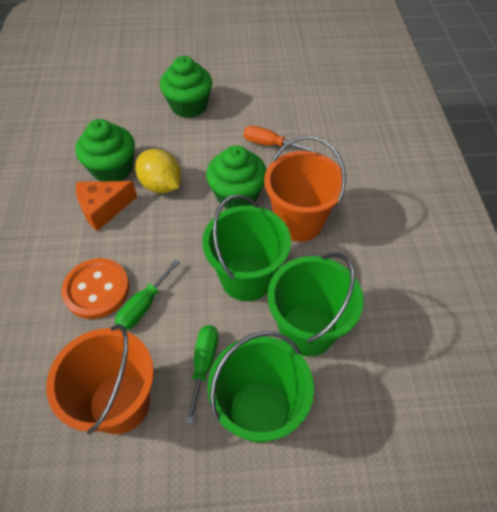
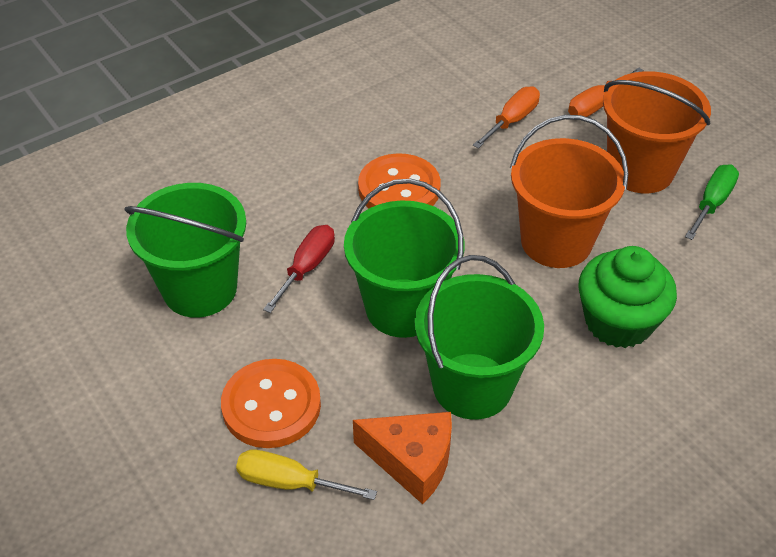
green cupcake: 3 -> 1
green screwdriver: 2 -> 1
orange button: 1 -> 2
orange screwdriver: 1 -> 2
red screwdriver: 0 -> 1
yellow lemon: 1 -> 0
yellow screwdriver: 0 -> 1

